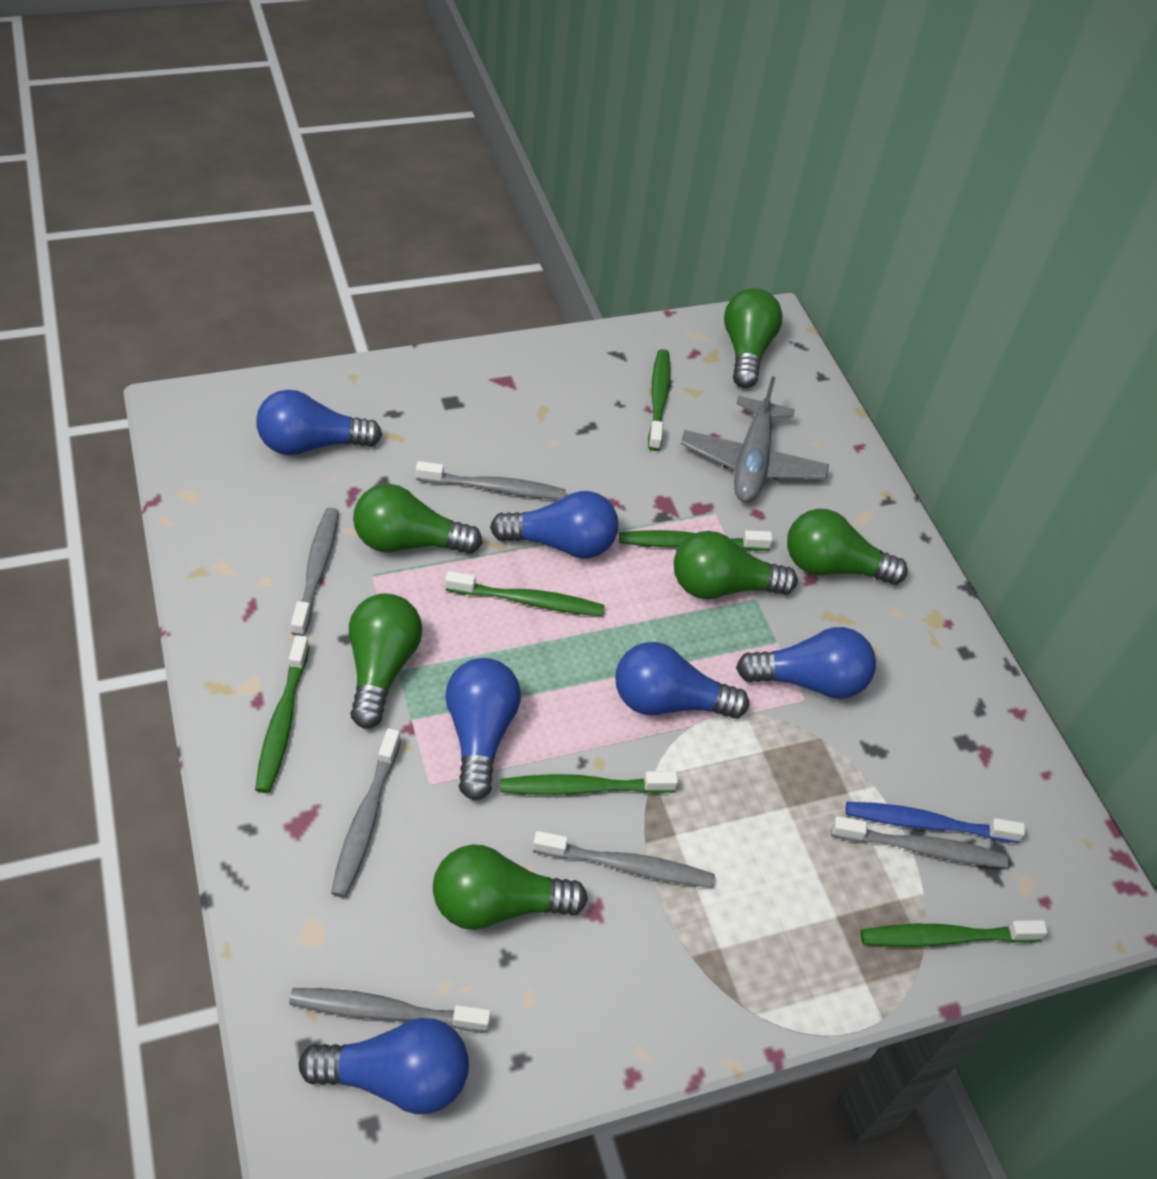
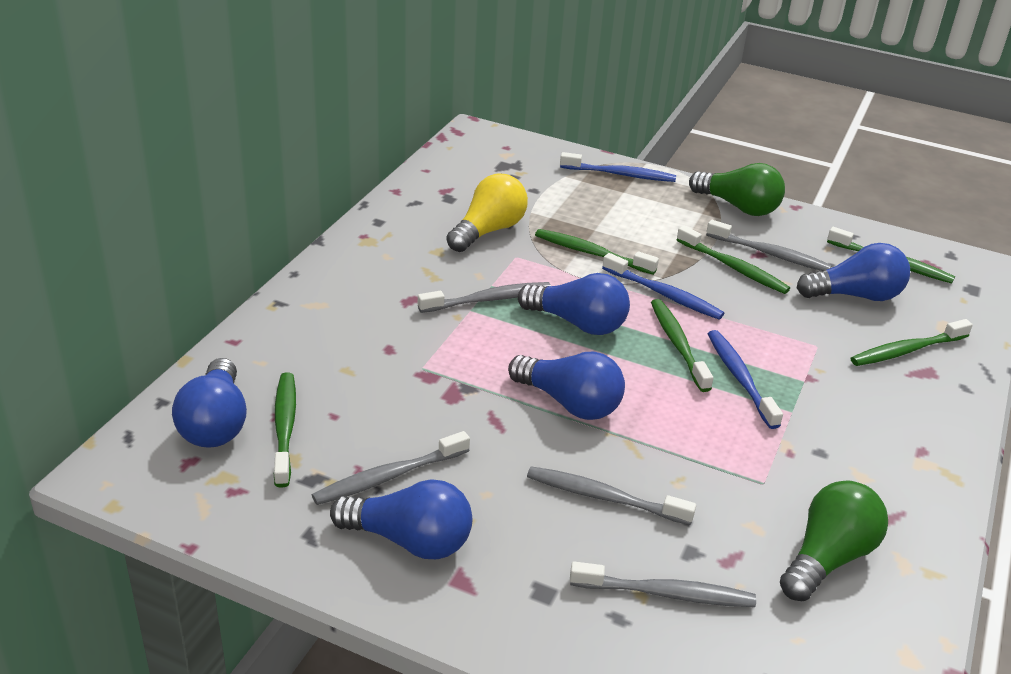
blue light bulb: 6 -> 5
blue toothbrush: 1 -> 3
green light bulb: 6 -> 2
grey plane: 1 -> 0
grey toothbrush: 6 -> 5
yellow light bulb: 0 -> 1

